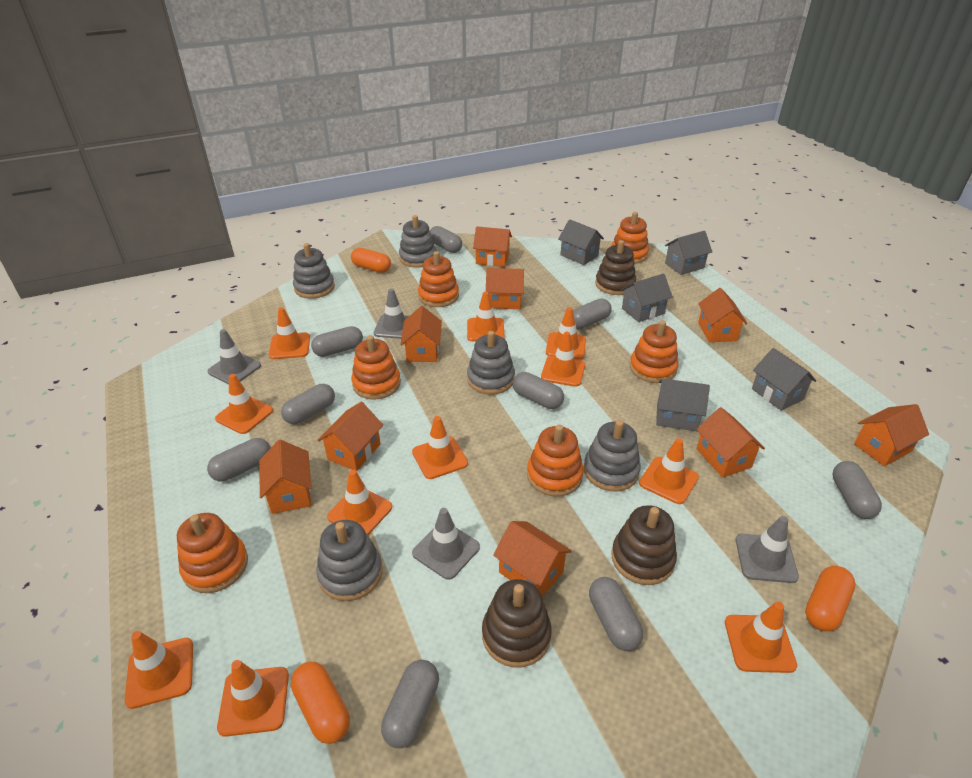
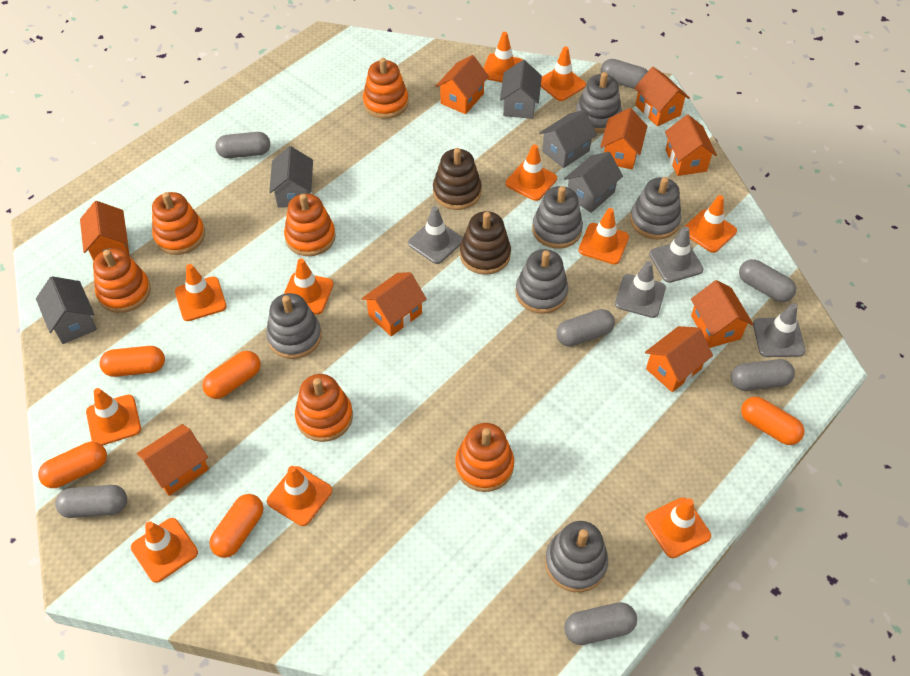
brown stacking toy: 3 -> 2
grey capsule: 9 -> 7
grey stacking toy: 5 -> 6
orange capsule: 3 -> 5

